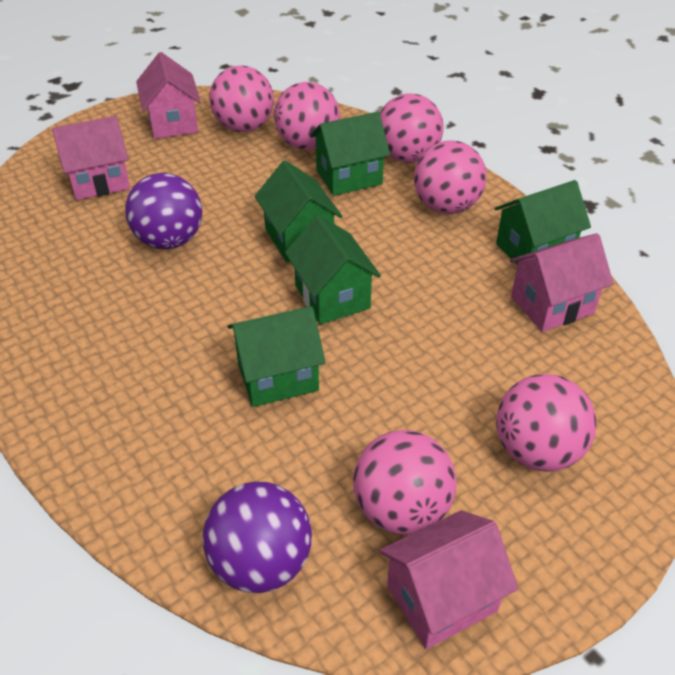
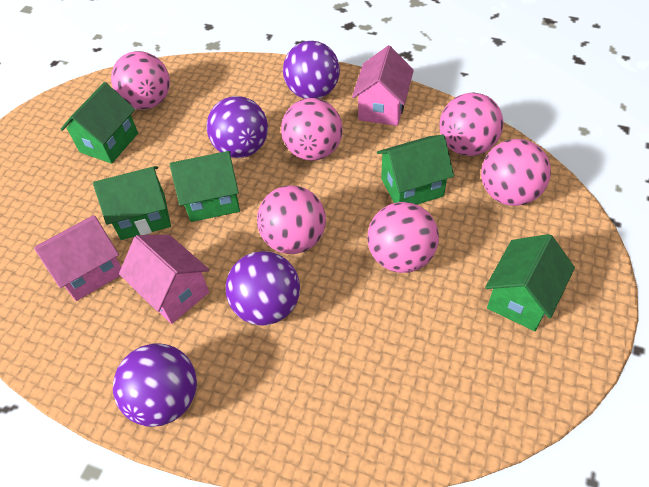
pink house: 4 -> 3
purple ball: 2 -> 4

